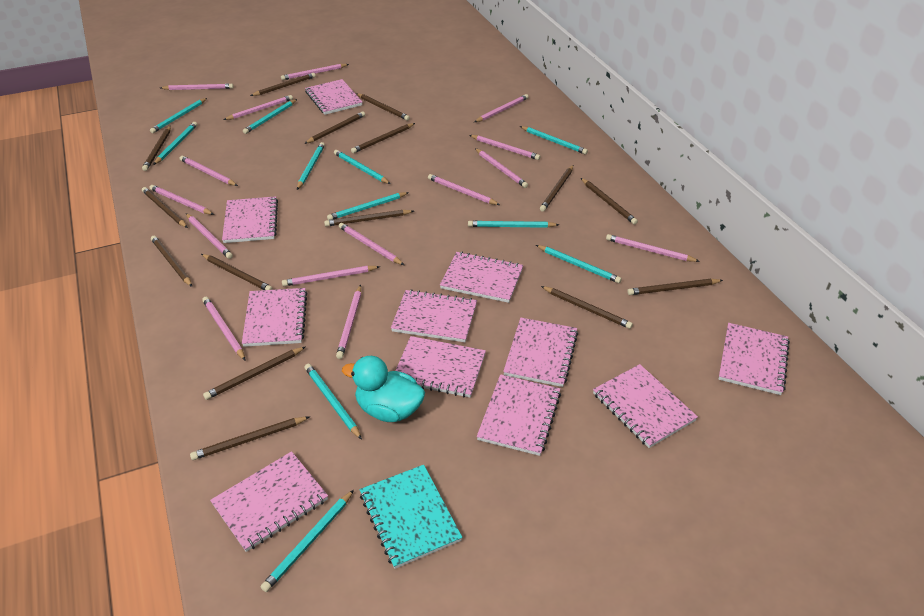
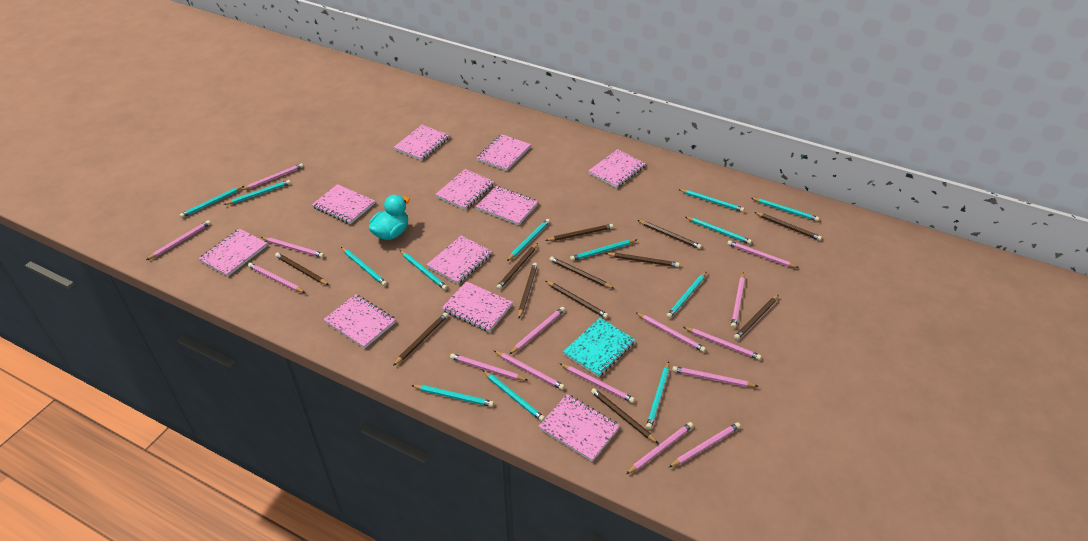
brown pencil: 15 -> 12
turquoise pencil: 11 -> 13

